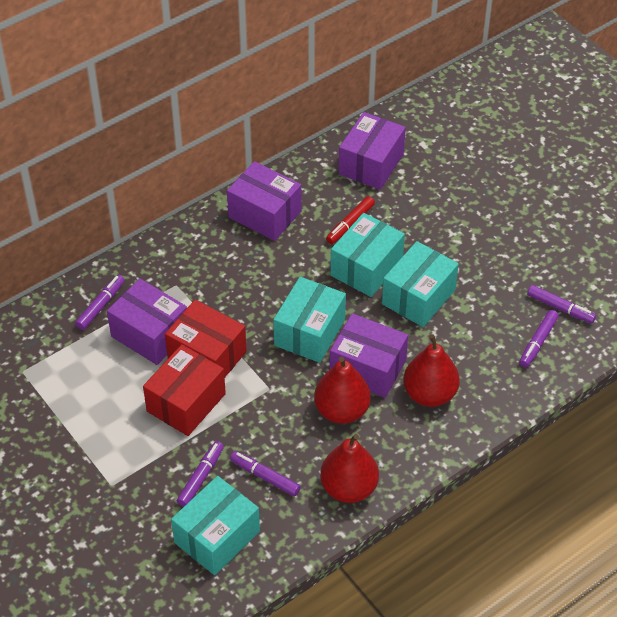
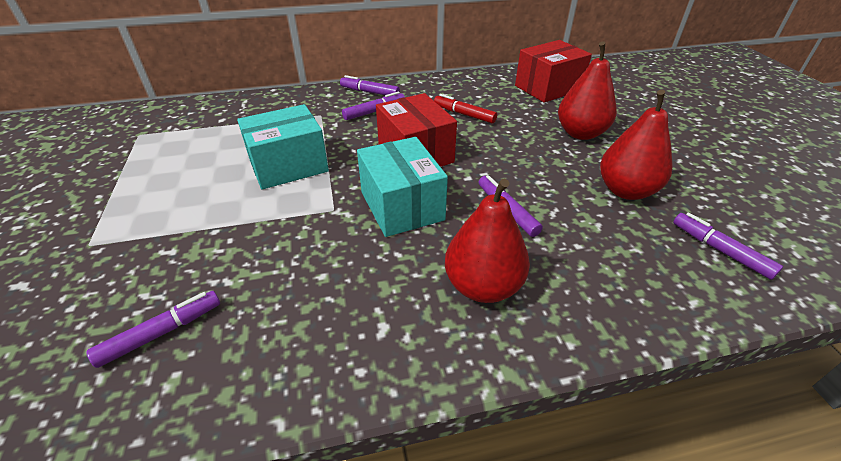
purple box: 4 -> 0
turquoise box: 4 -> 2

